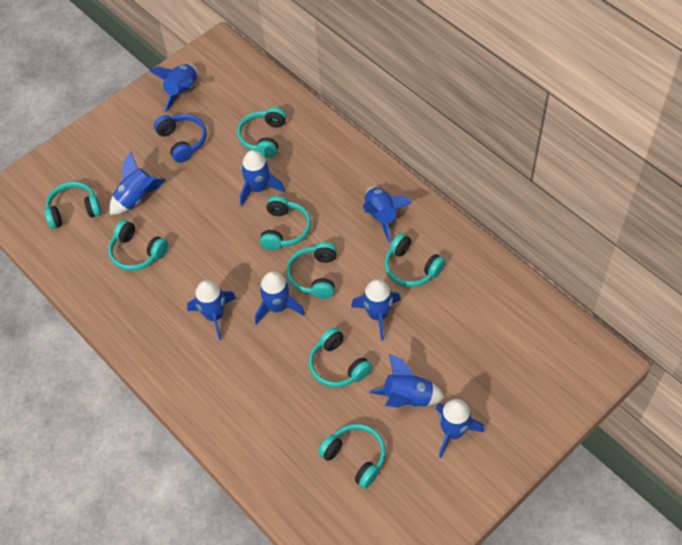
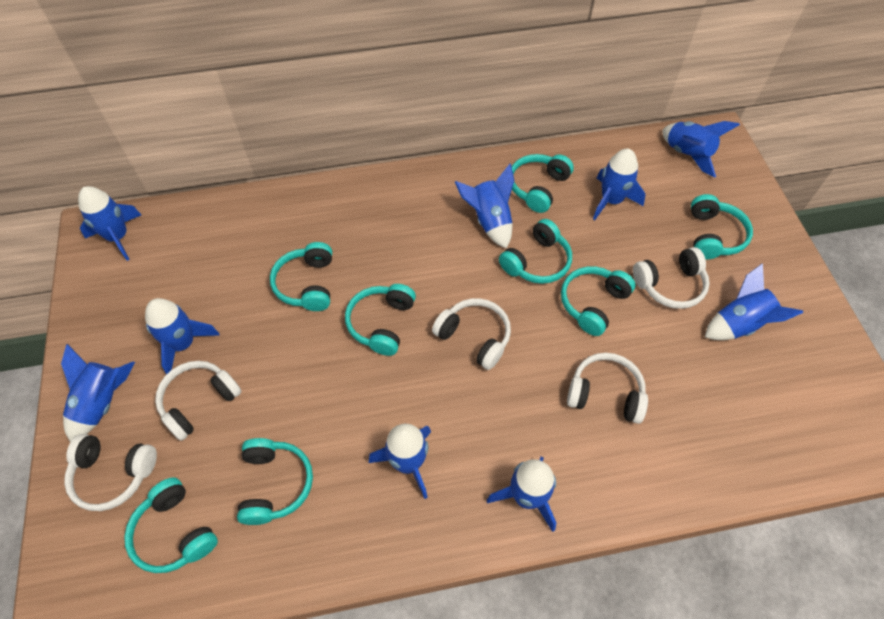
blue headphones: 1 -> 0
white headphones: 0 -> 5

